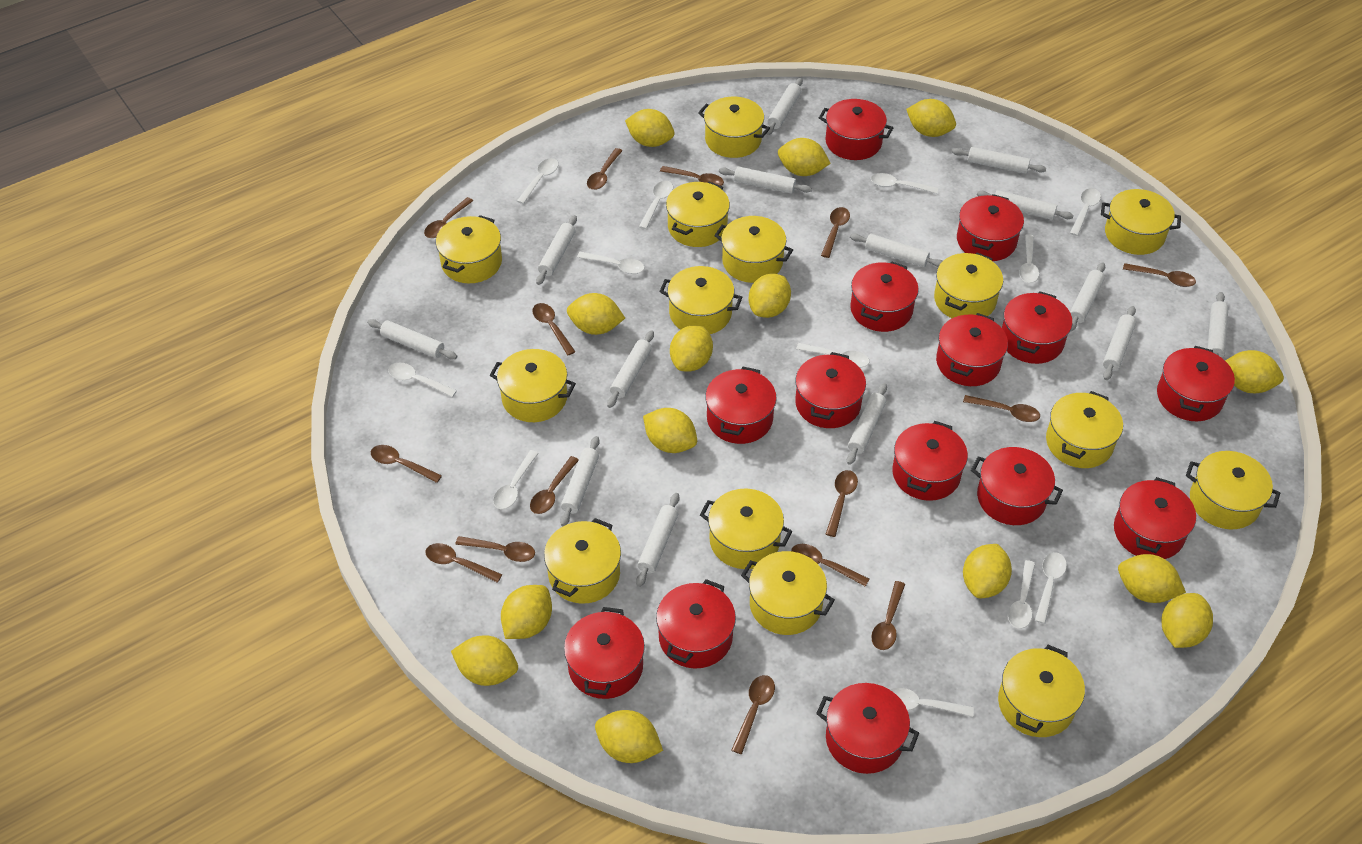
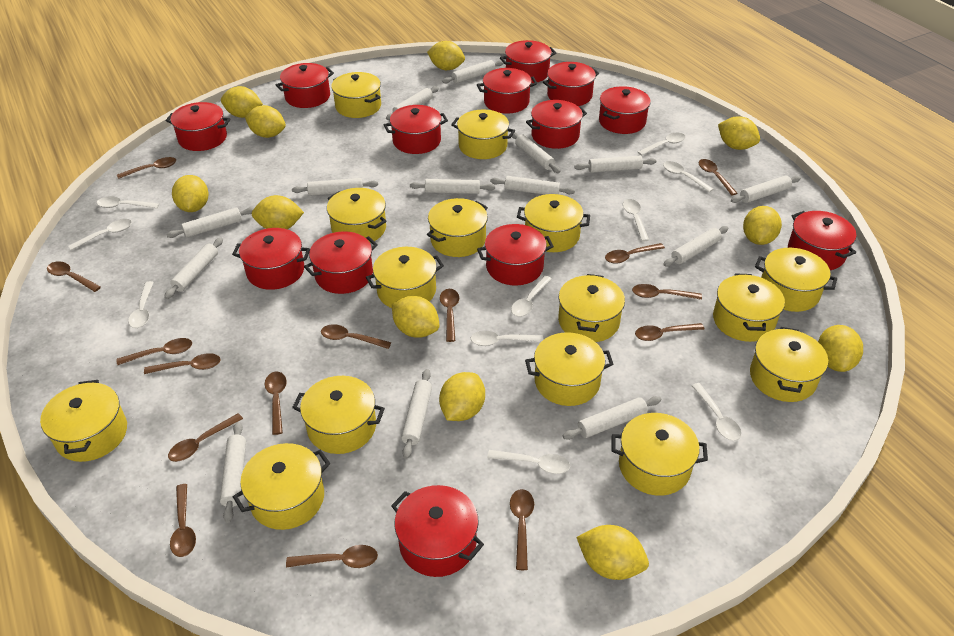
red pot: 14 -> 13
white spoon: 12 -> 10
yellow lemon: 14 -> 11
yellow pot: 14 -> 15

